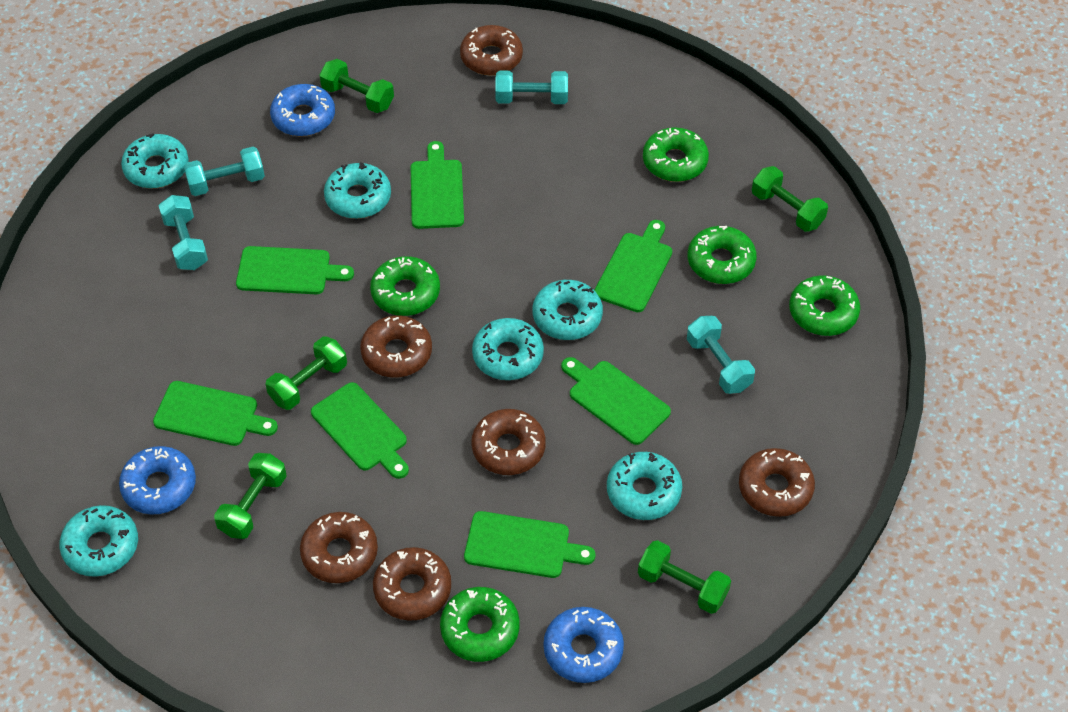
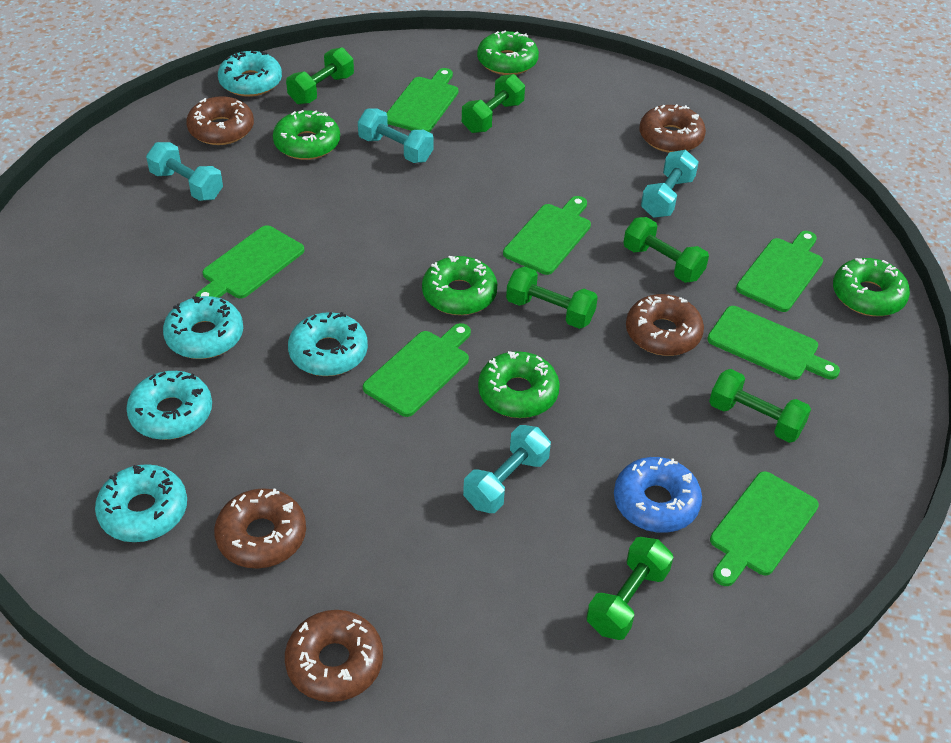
blue donut: 3 -> 1
brown donut: 6 -> 5
green dumbbell: 5 -> 6
turquoise donut: 6 -> 5

